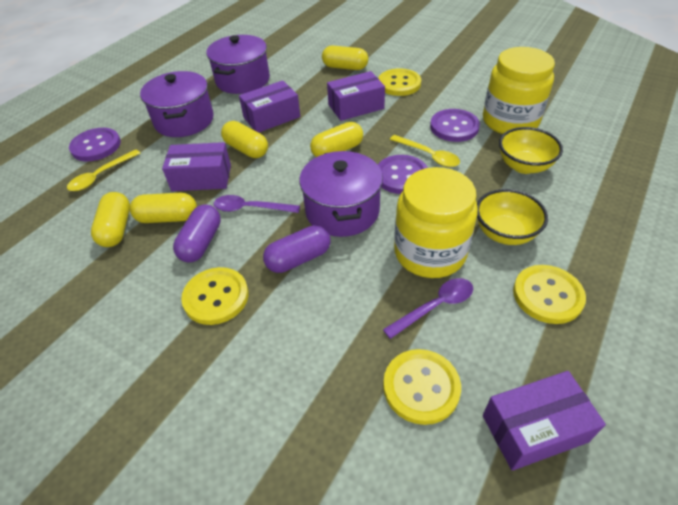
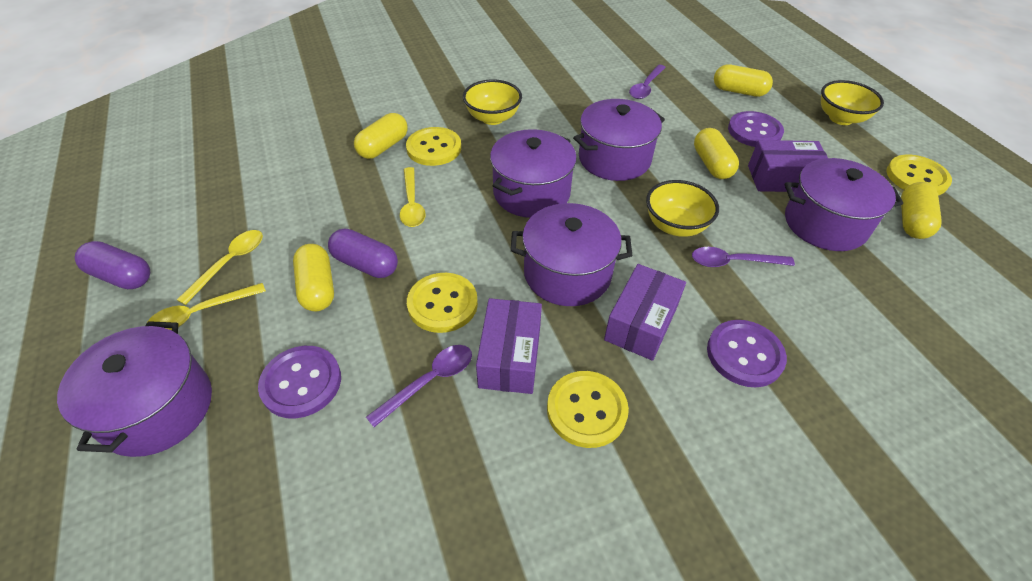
purple box: 4 -> 3
purple pot: 3 -> 5
purple spoon: 2 -> 3
yellow bowl: 2 -> 3
yellow jar: 2 -> 0
yellow spoon: 2 -> 3

